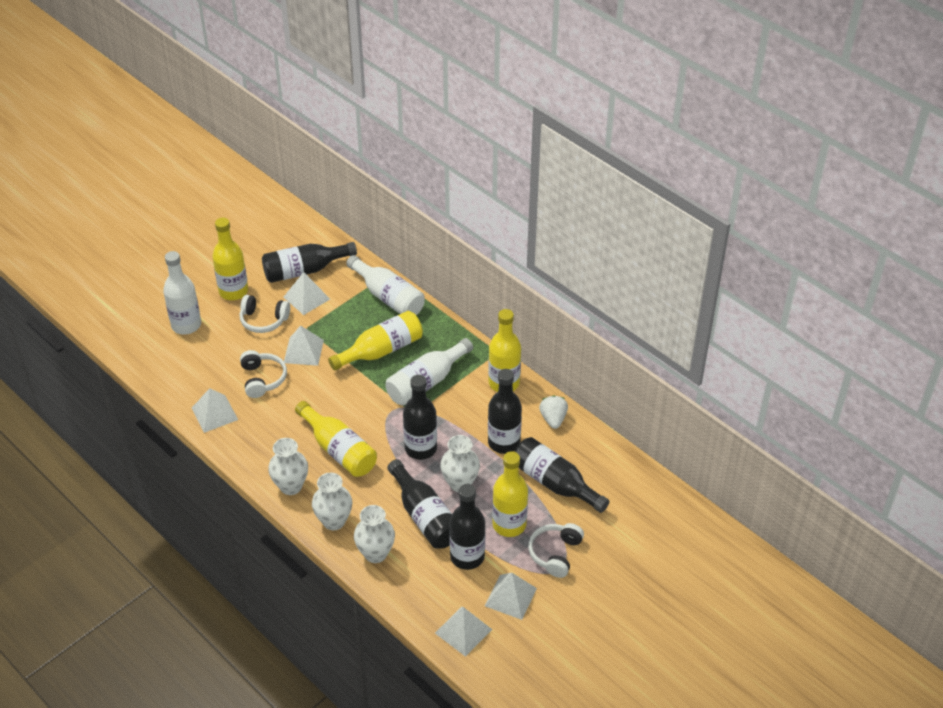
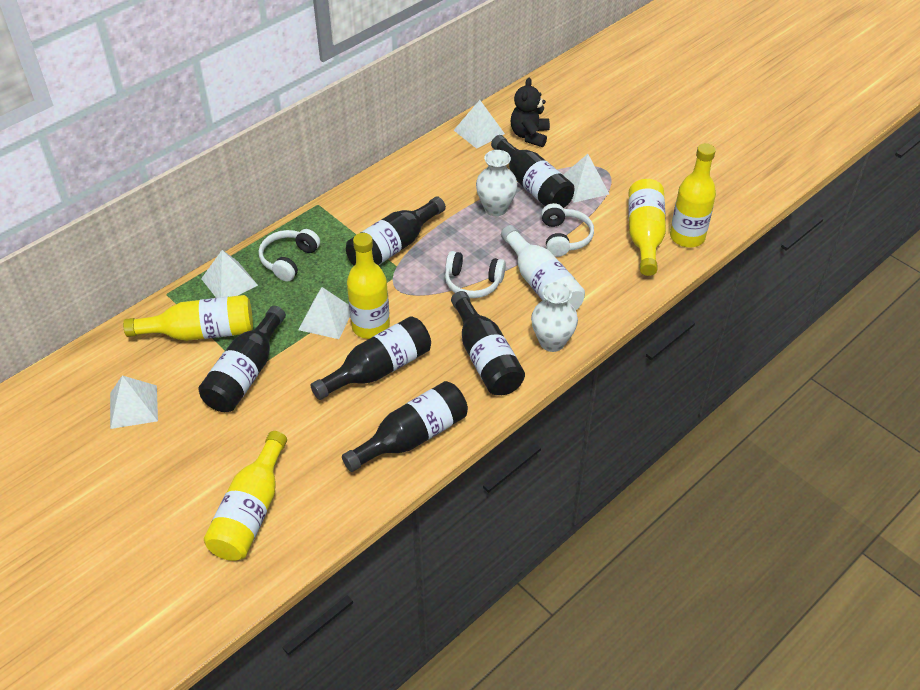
black teddy bear: 0 -> 1
white bottle: 3 -> 1
white strawberry: 1 -> 0
white vase: 4 -> 2

